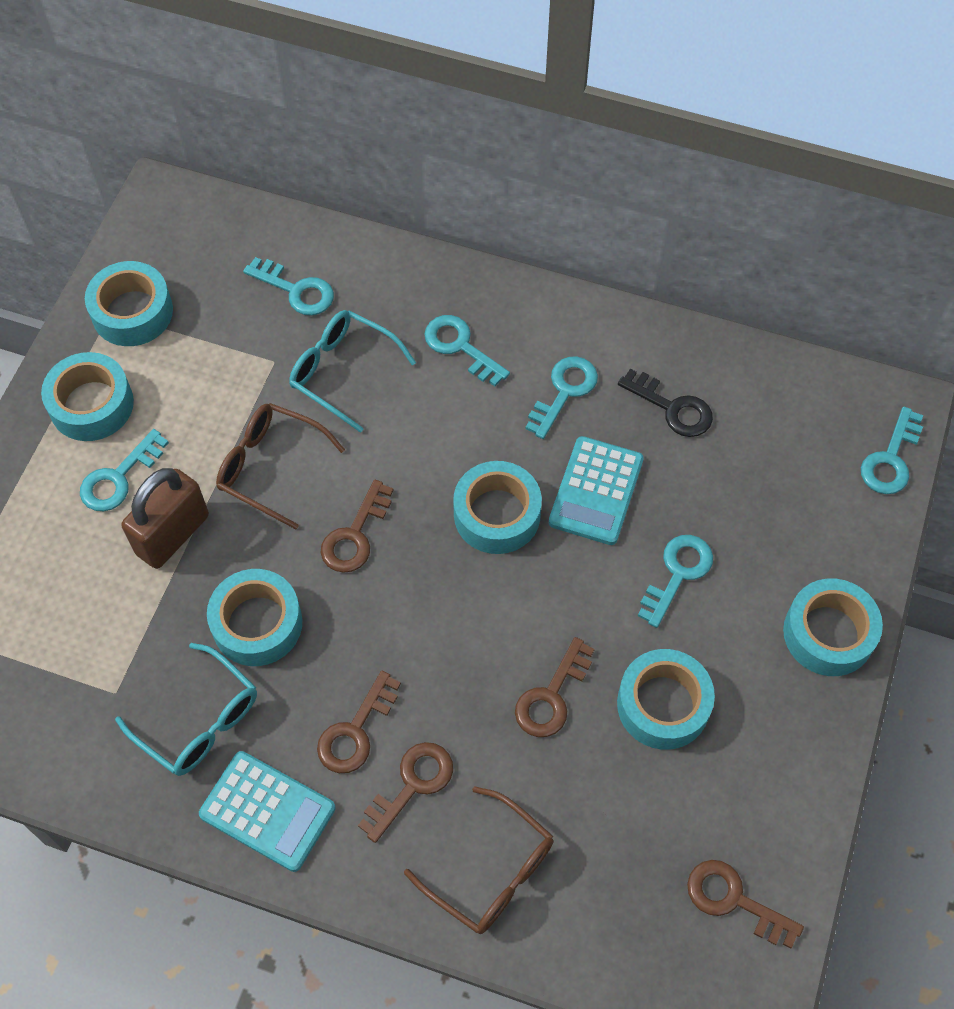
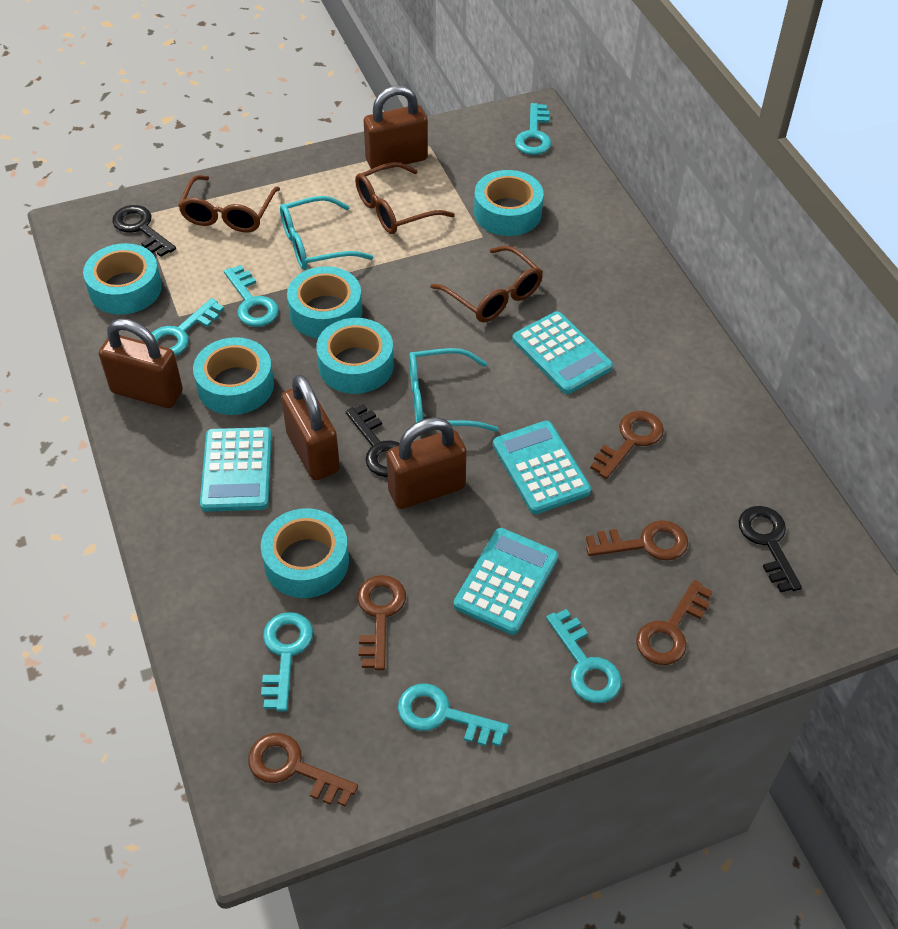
black key: 1 -> 3
brown glasses: 2 -> 3
brown padlock: 1 -> 4
turquoise calculator: 2 -> 4

